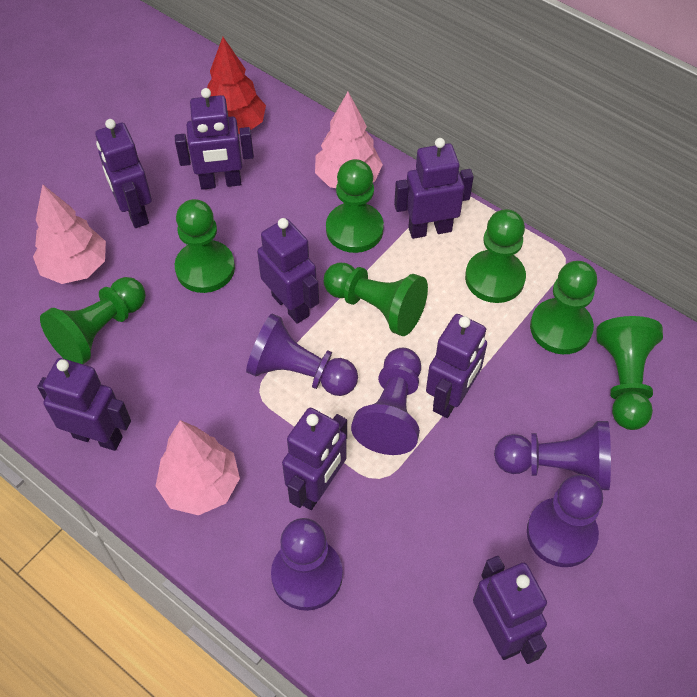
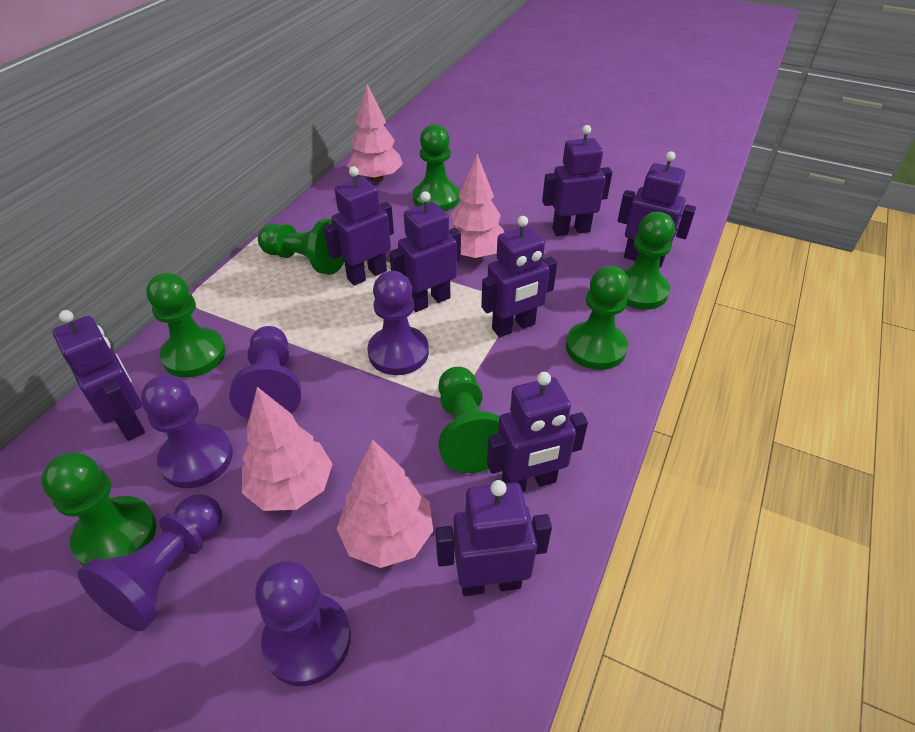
pink tree: 3 -> 4
red tree: 1 -> 0

